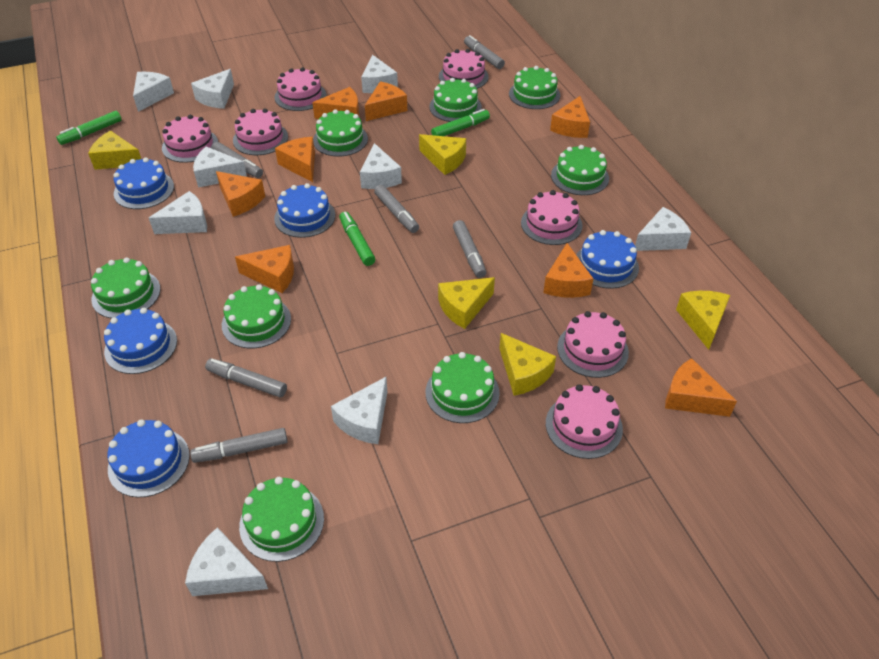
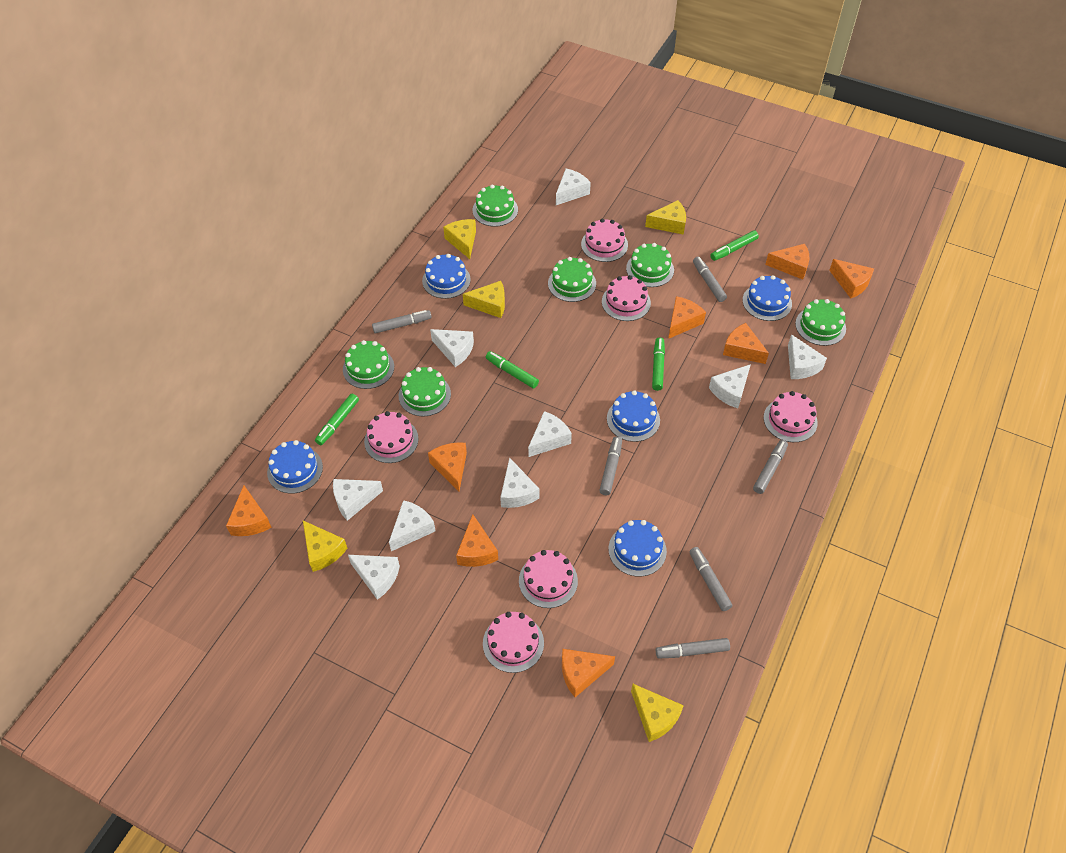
green cake: 8 -> 6
green marker: 3 -> 4
pink cake: 7 -> 6

